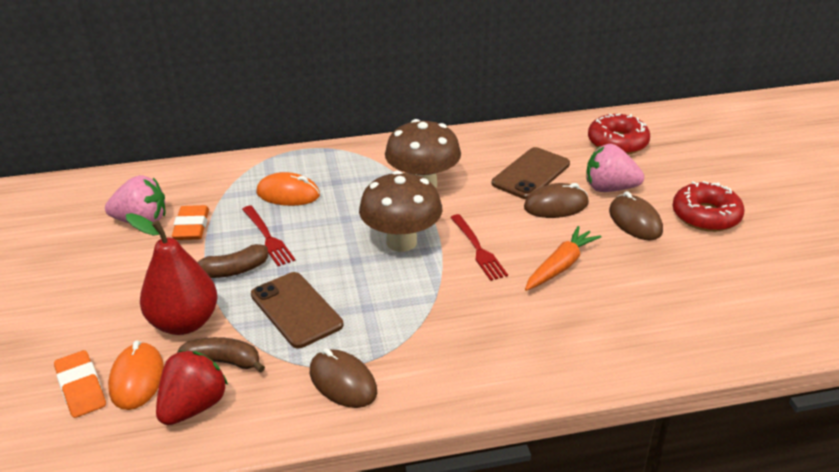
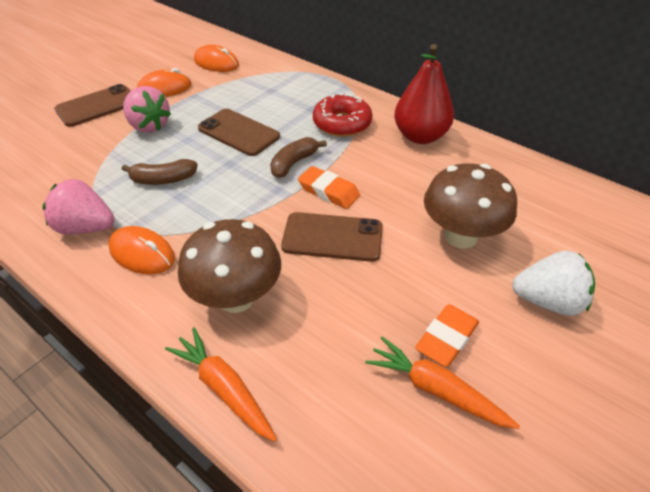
brown mouse: 3 -> 0
brown phone: 2 -> 3
orange carrot: 1 -> 2
orange mouse: 2 -> 3
red donut: 2 -> 1
red fork: 2 -> 0
red strawberry: 1 -> 0
white strawberry: 0 -> 1

